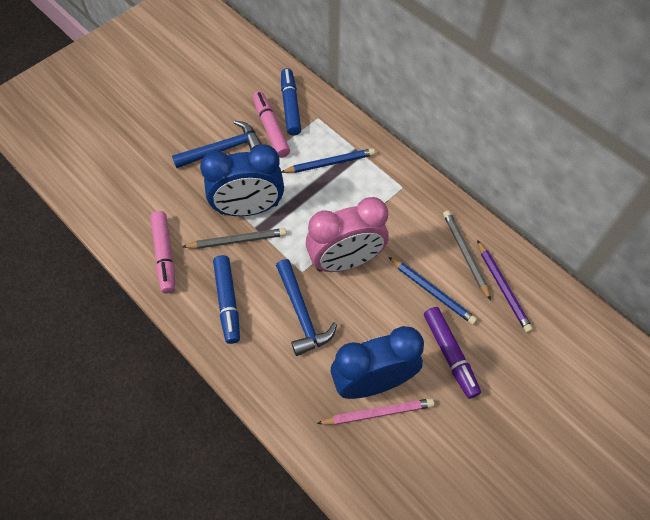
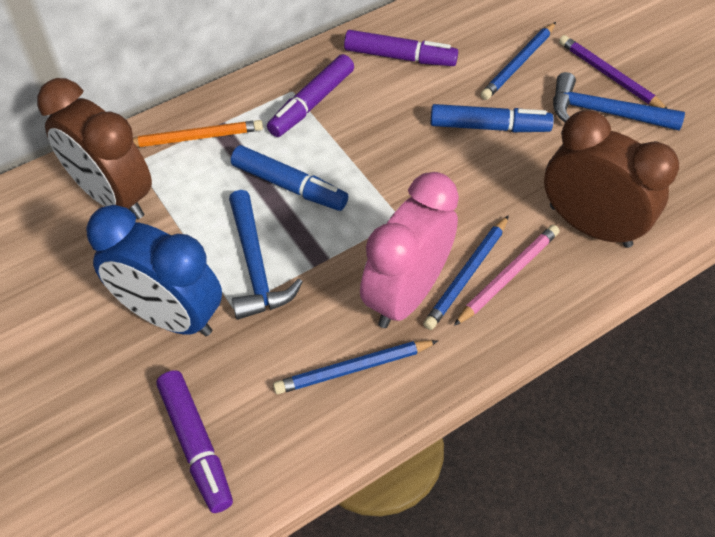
blue clock: 2 -> 1
blue pencil: 2 -> 3
brown clock: 0 -> 2
grey pencil: 2 -> 0
orange pencil: 0 -> 1
pink marker: 2 -> 0
purple marker: 1 -> 3

